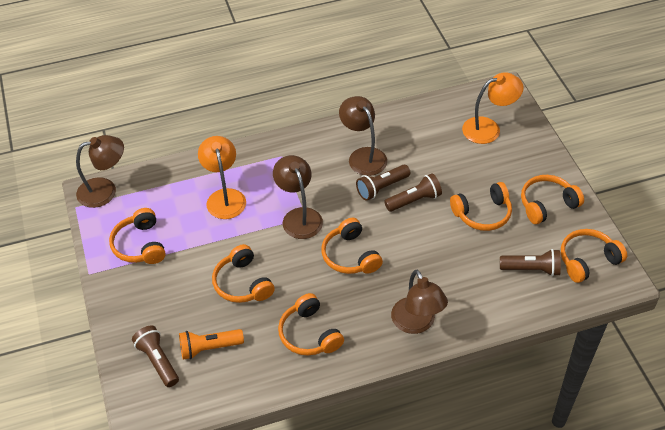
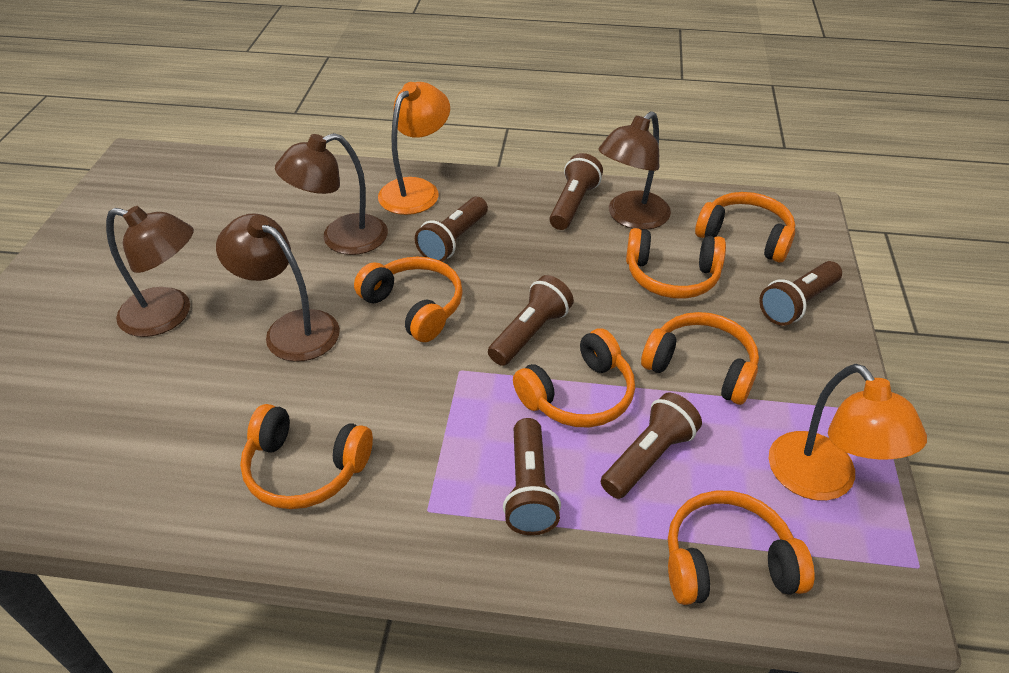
brown flashlight: 4 -> 6
orange flashlight: 1 -> 0

